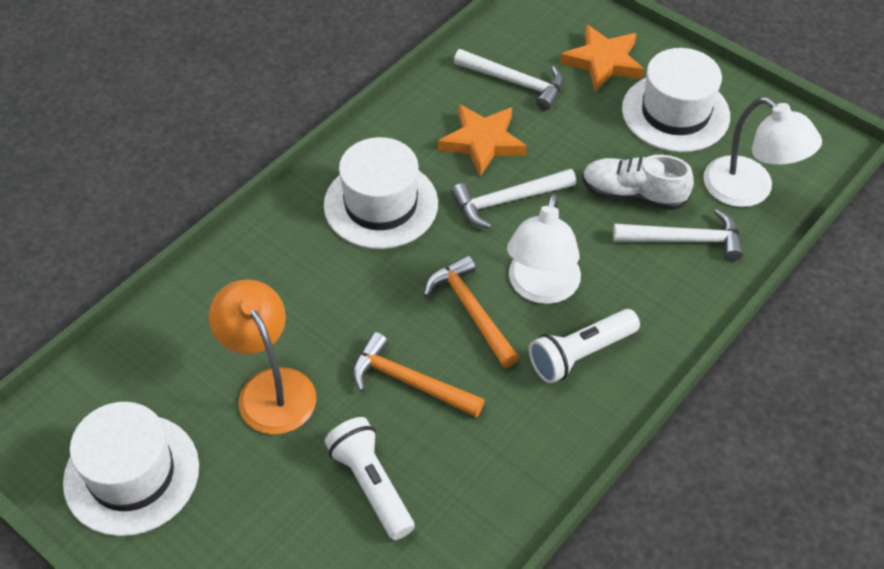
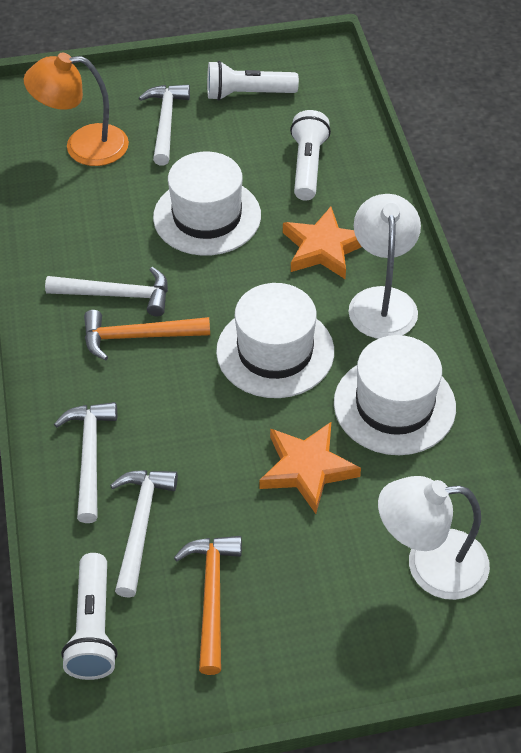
white flashlight: 2 -> 3
white hammer: 3 -> 4
white shoe: 1 -> 0

